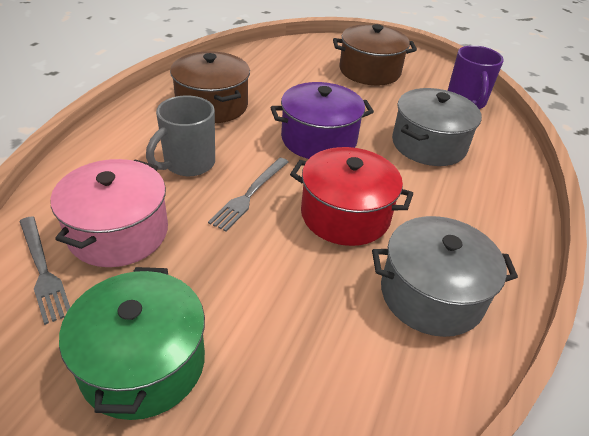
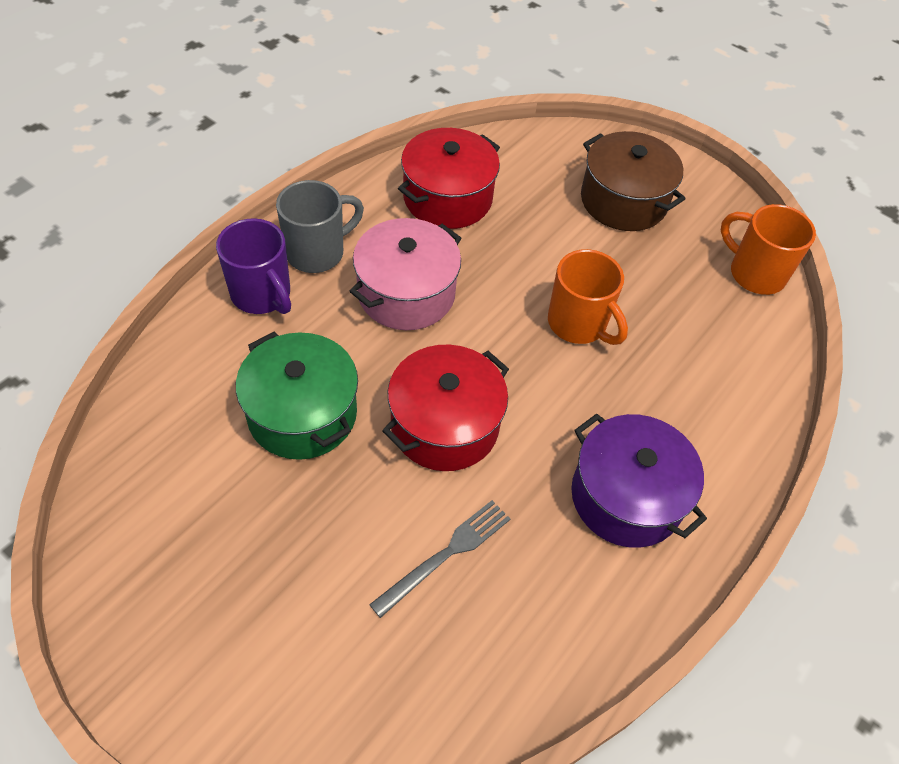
brown pot: 2 -> 1
grey fork: 2 -> 1
grey pot: 2 -> 0
orange mug: 0 -> 2
red pot: 1 -> 2

